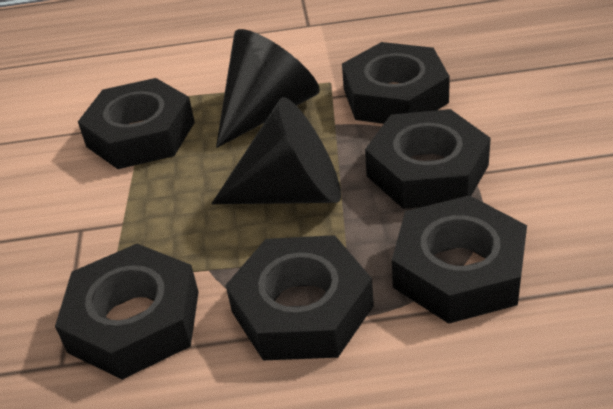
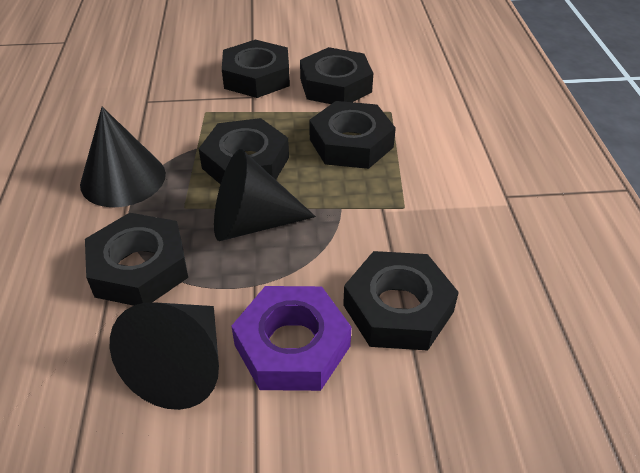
black cone: 2 -> 3
purple nut: 0 -> 1

